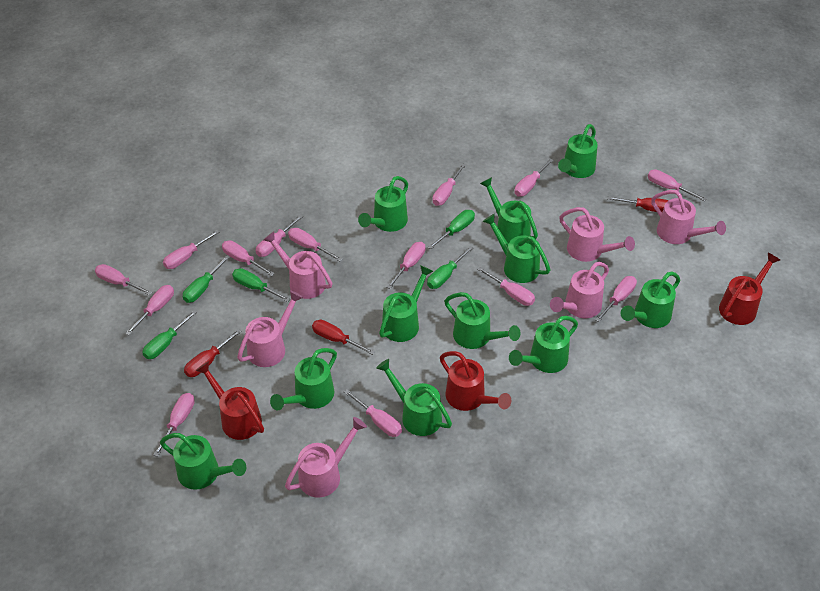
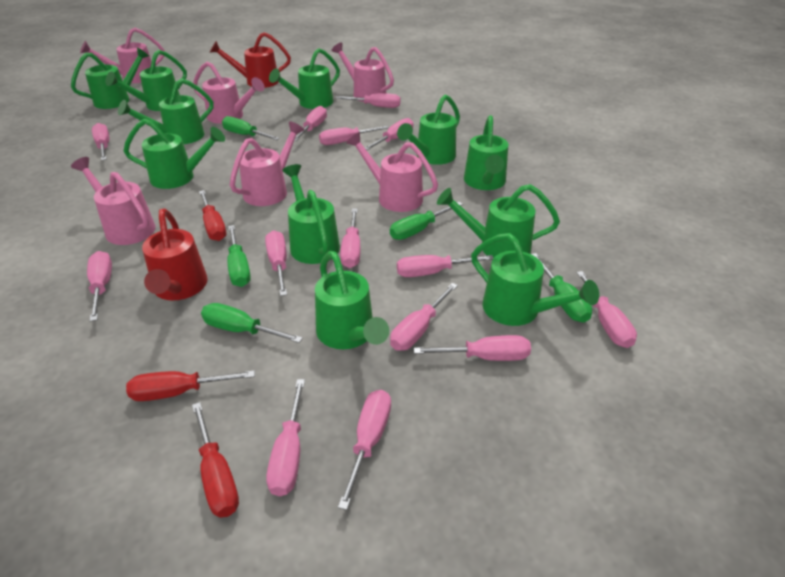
red watering can: 3 -> 2

